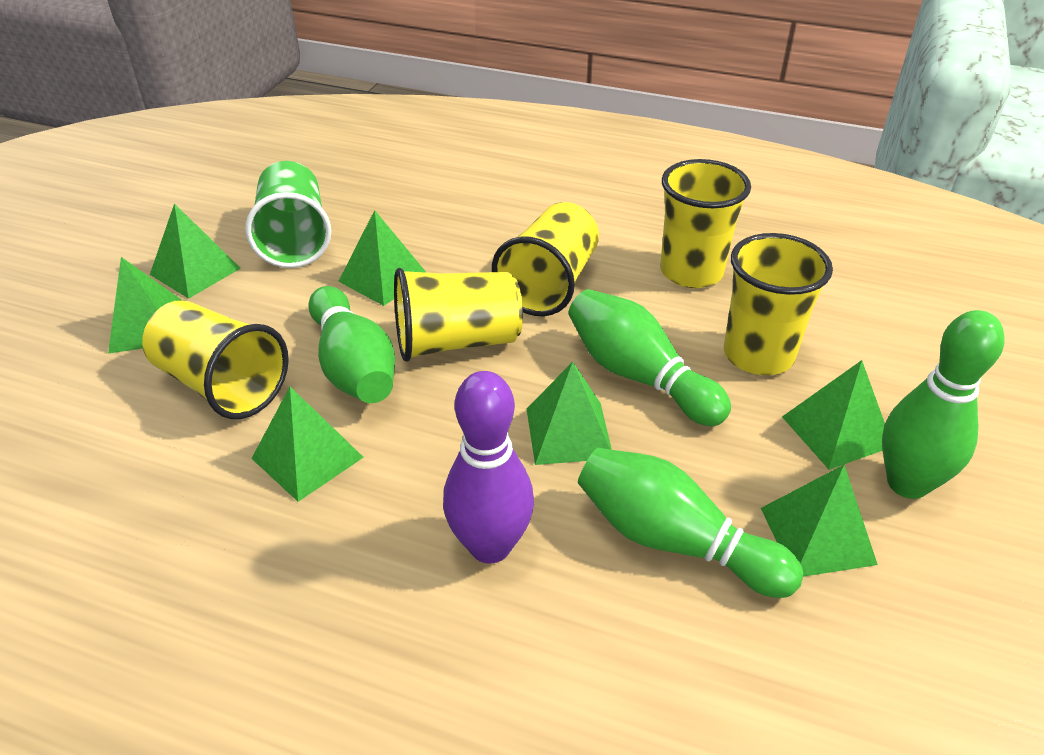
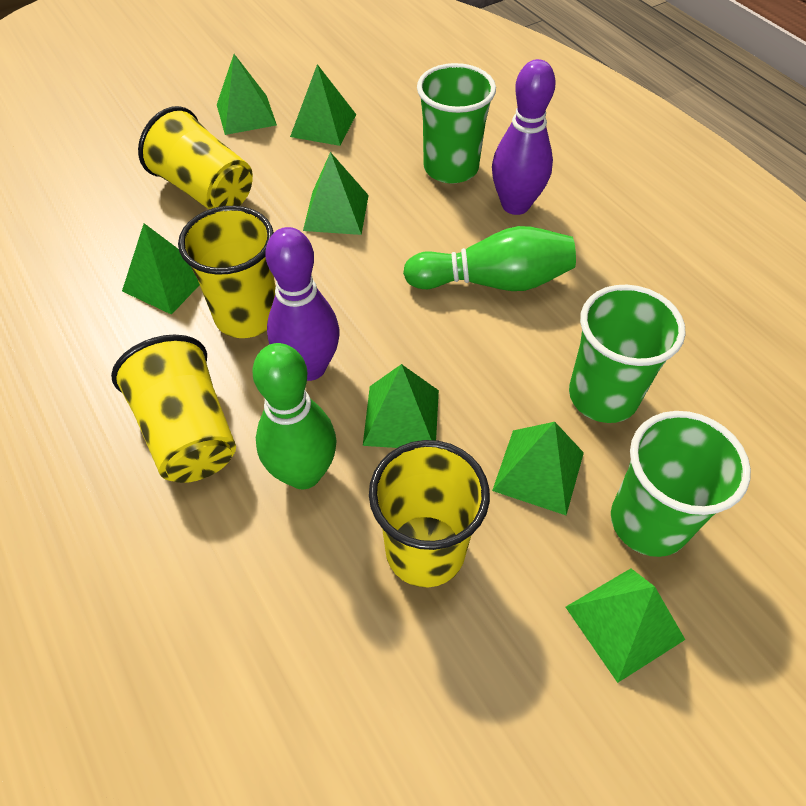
green bowling pin: 4 -> 2
green cup: 1 -> 3
purple bowling pin: 1 -> 2
yellow cup: 5 -> 4

